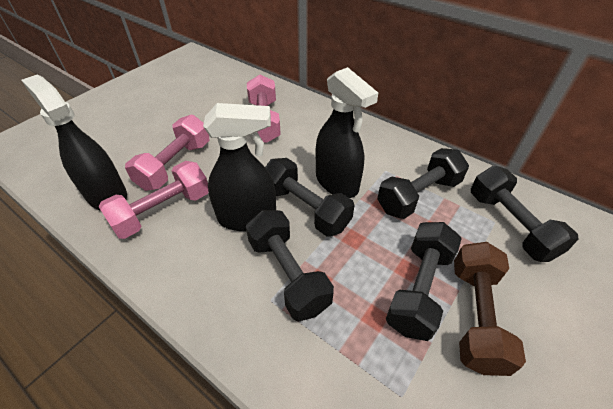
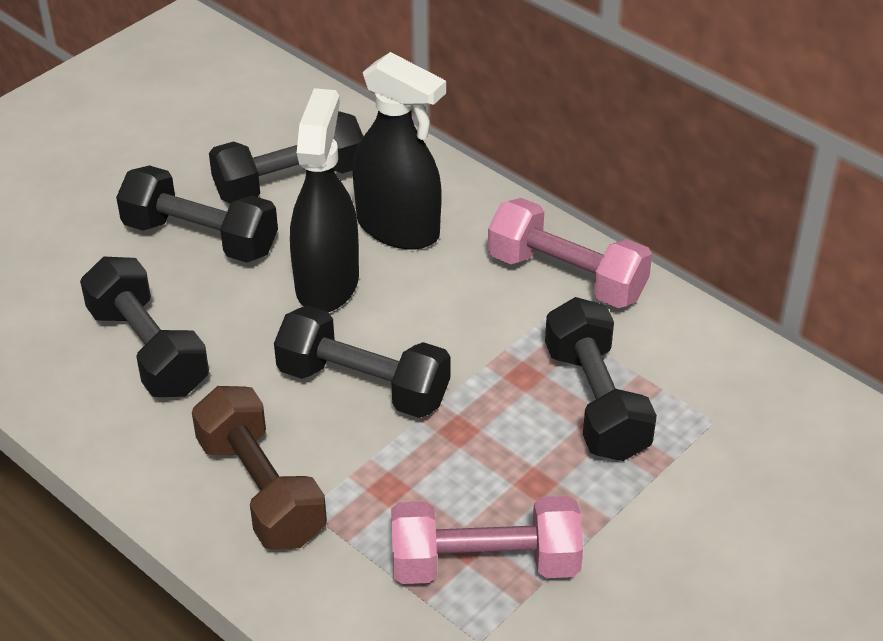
black spray bottle: 3 -> 2
pink dumbbell: 3 -> 2

